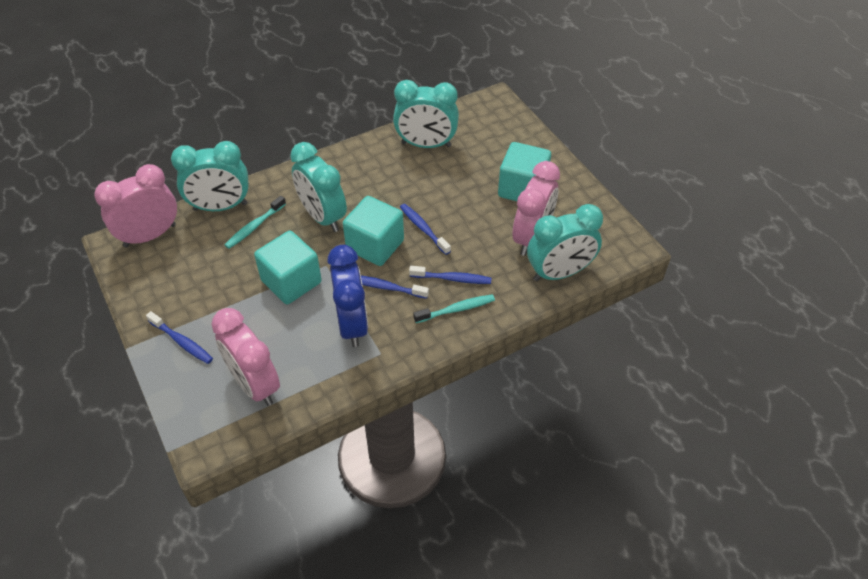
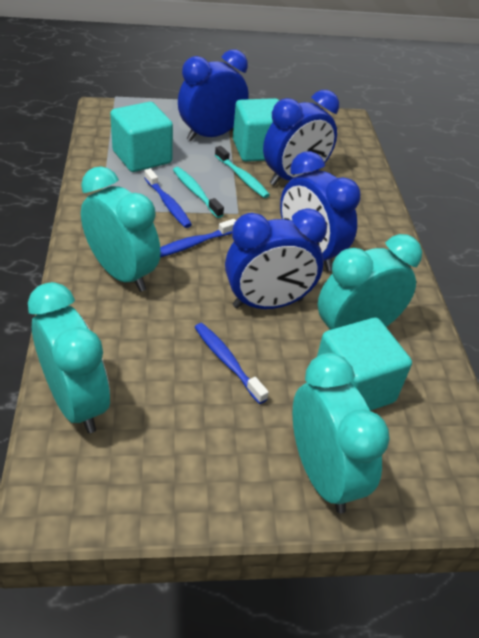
blue clock: 1 -> 4
blue toothbrush: 4 -> 3
pink clock: 3 -> 0

